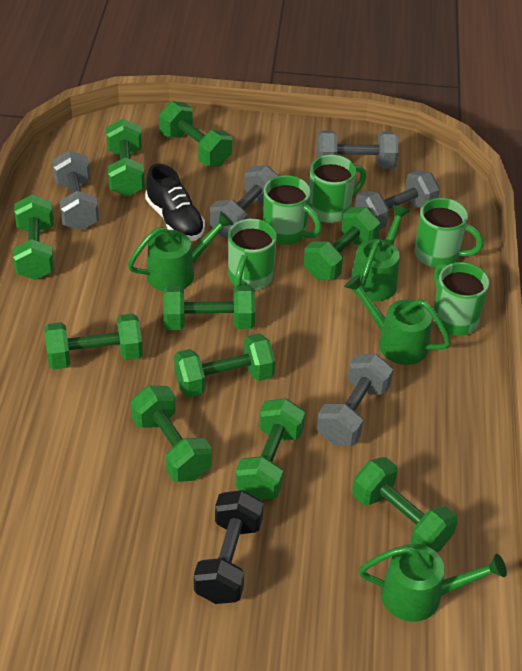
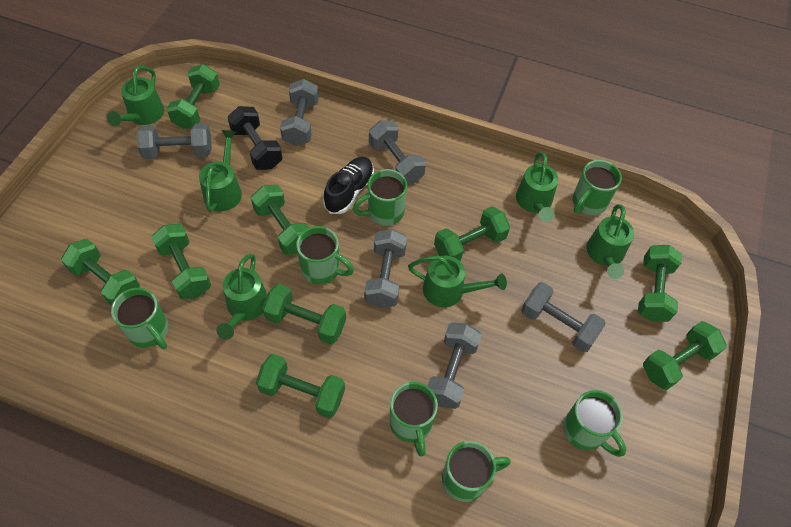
green dumbbell: 10 -> 9
green mug: 5 -> 7
green watering can: 4 -> 6
grey dumbbell: 5 -> 6

